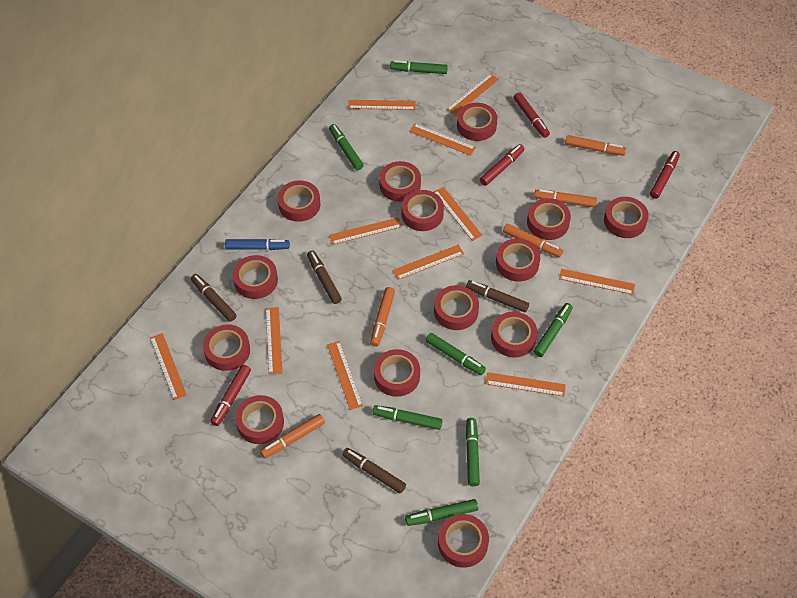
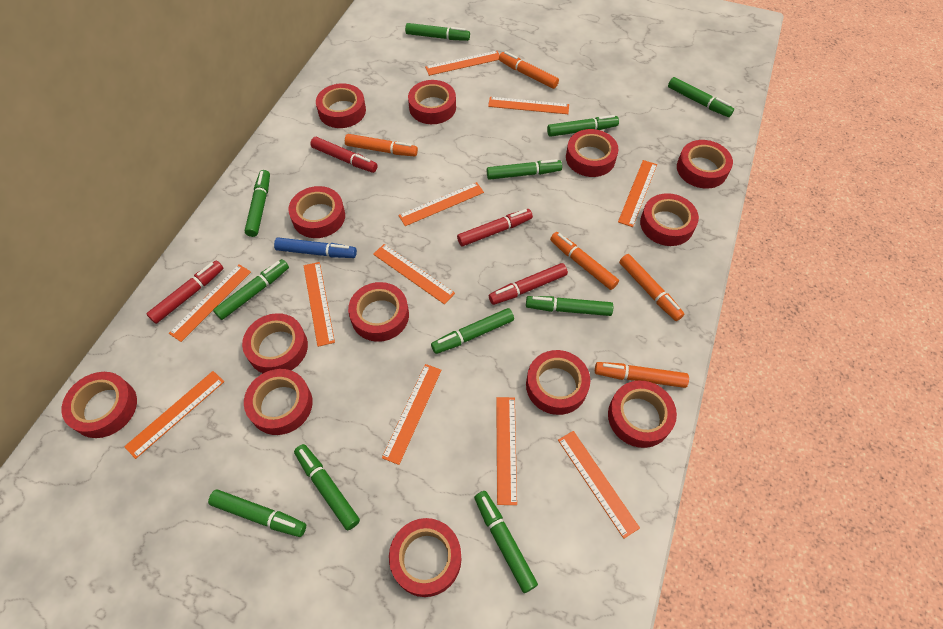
brown marker: 4 -> 0
green marker: 7 -> 11
red tape: 14 -> 13

